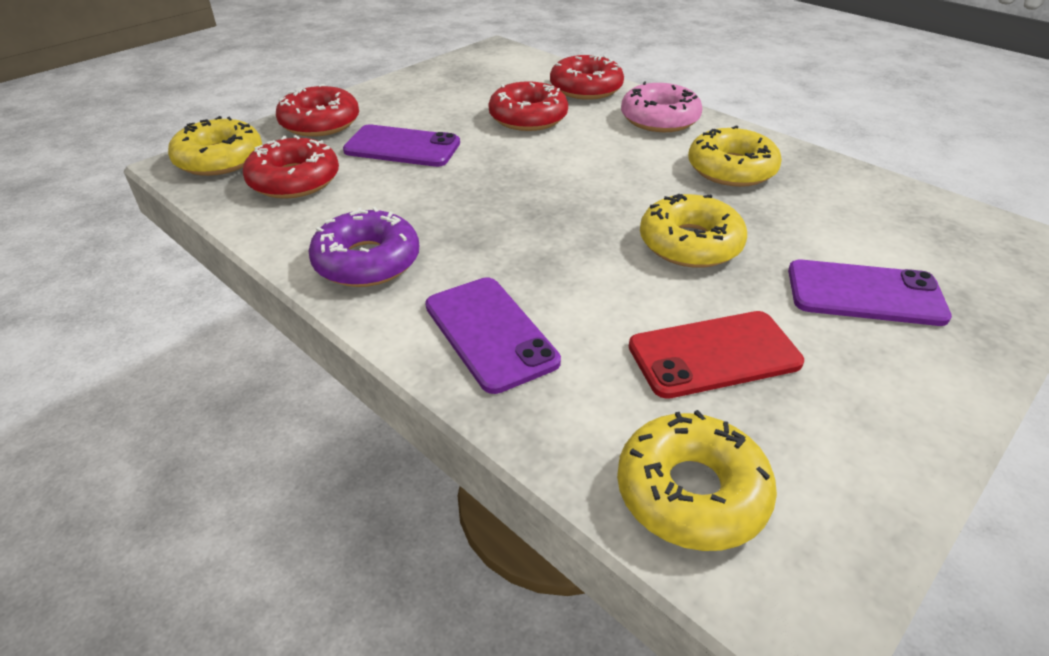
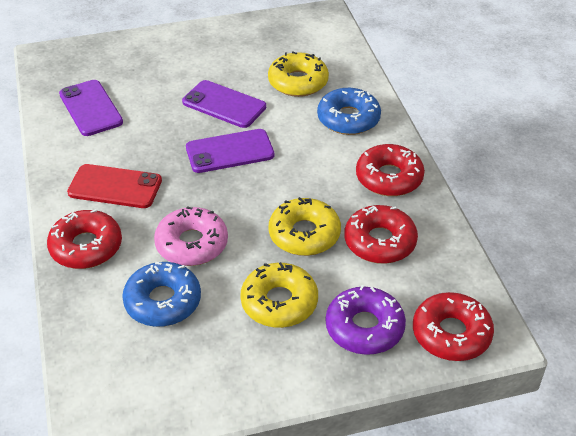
blue donut: 0 -> 2
yellow donut: 4 -> 3

